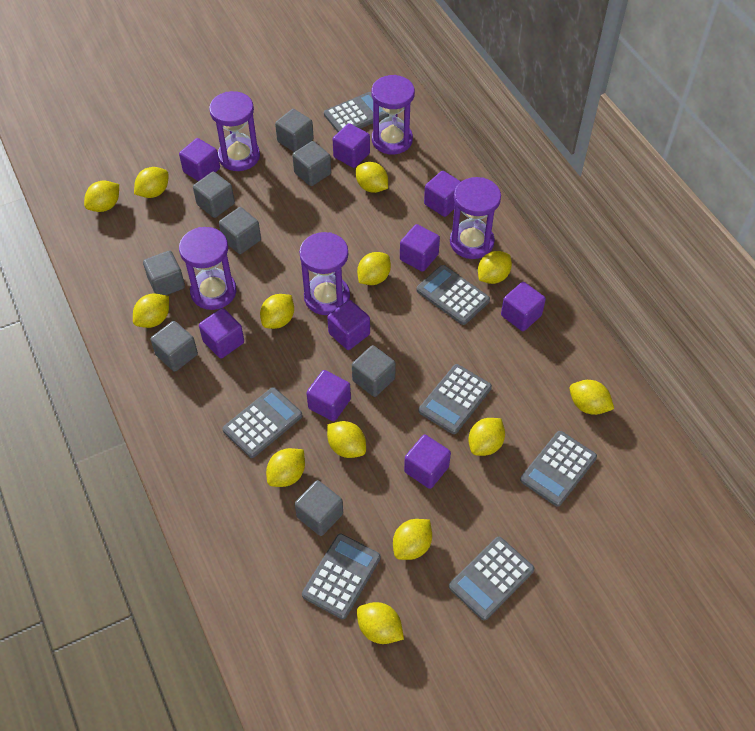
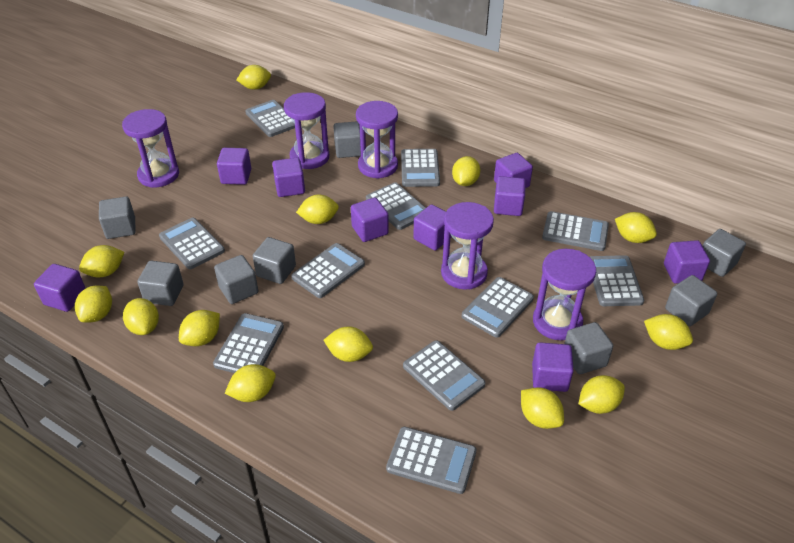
grey calculator: 7 -> 11

